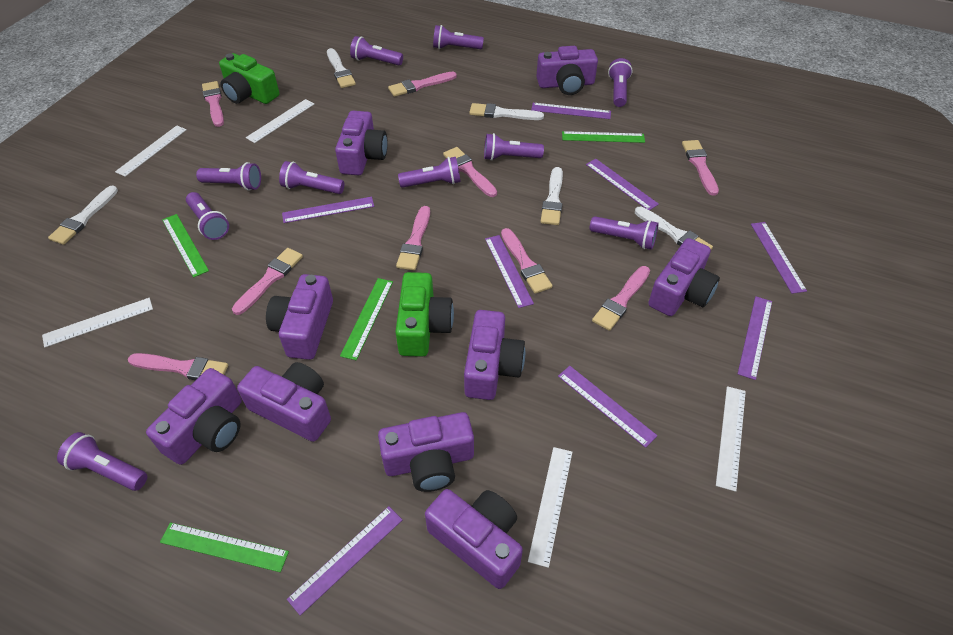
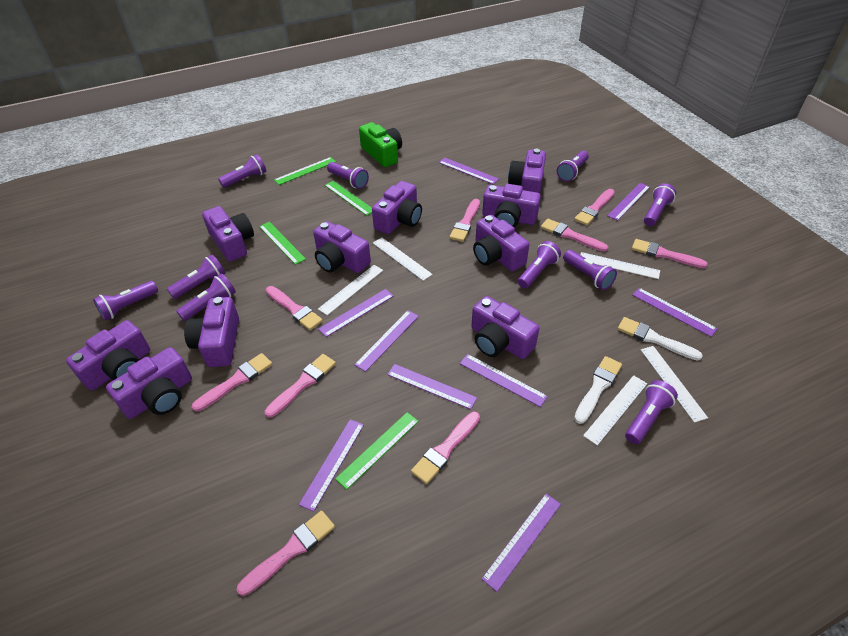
green camera: 2 -> 1
purple camera: 9 -> 10
purple ruler: 8 -> 9
white brush: 5 -> 2

